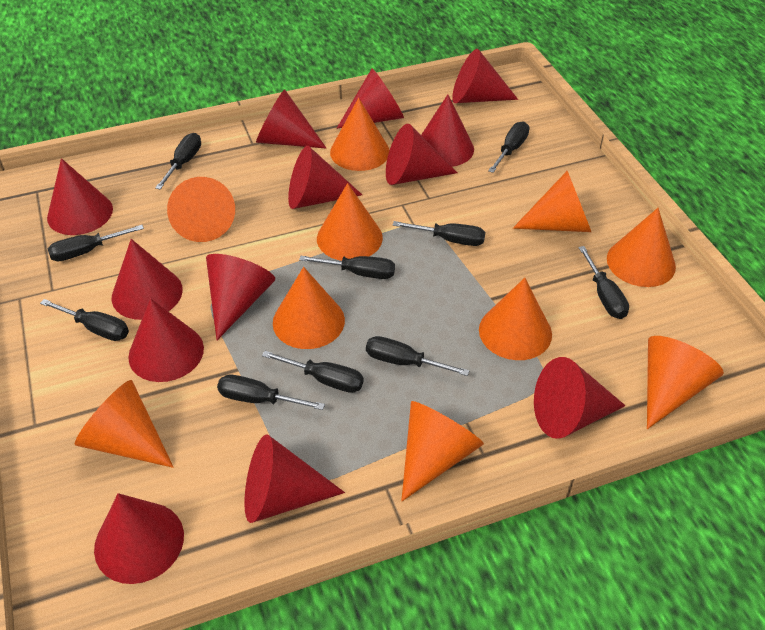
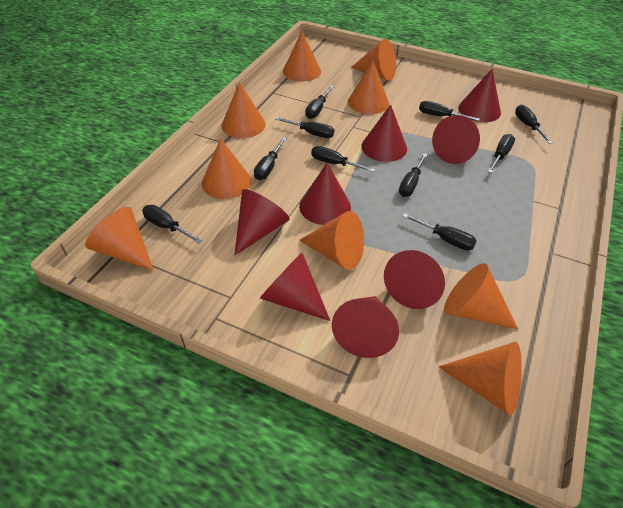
orange cone: 10 -> 9
red cone: 13 -> 8

